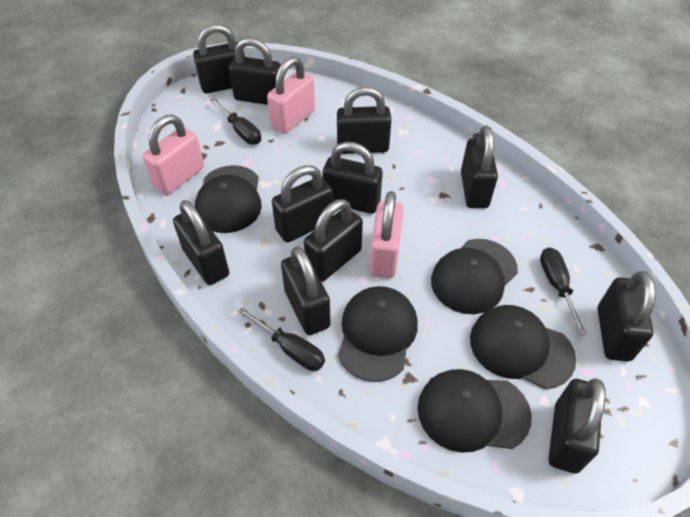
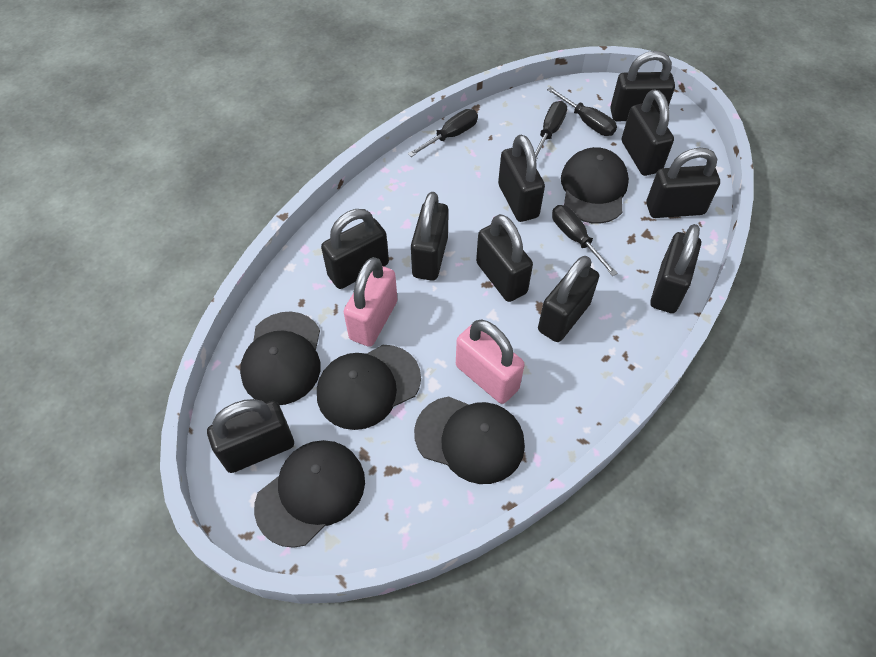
black padlock: 11 -> 10
black screwdriver: 3 -> 4
pink padlock: 3 -> 2

